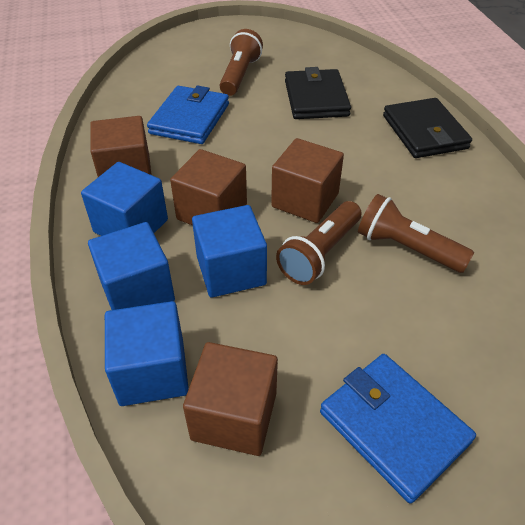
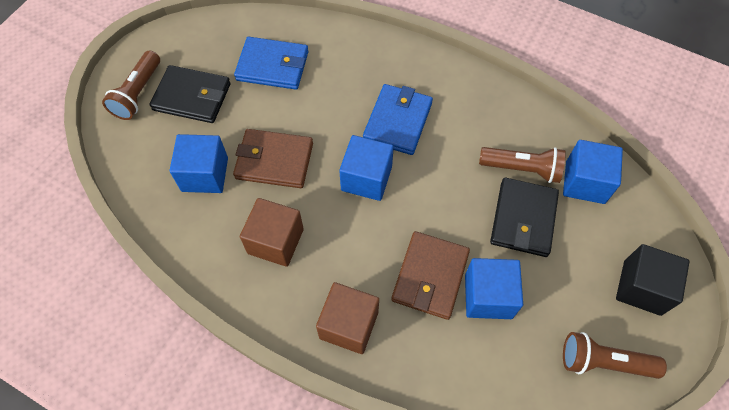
black cube: 0 -> 1
brown cube: 4 -> 2
brown wallet: 0 -> 2

